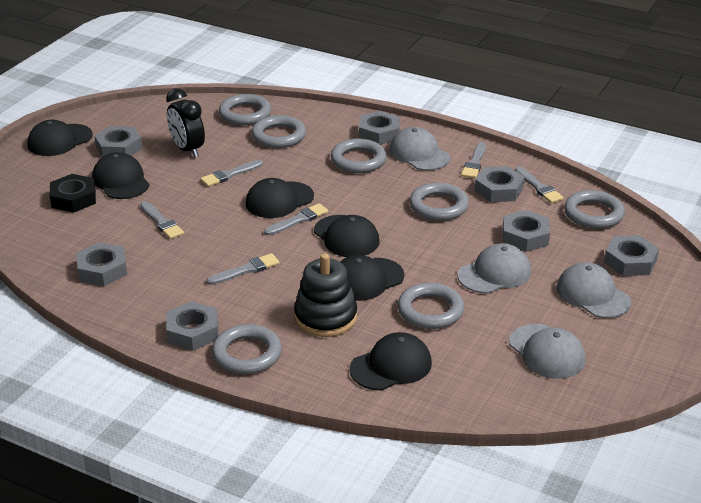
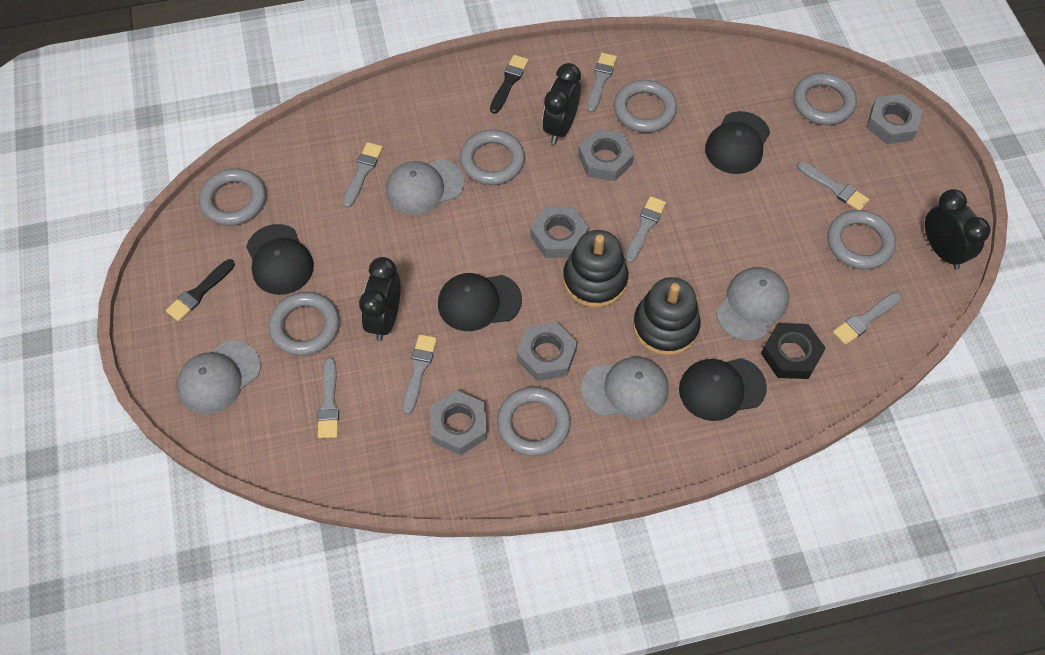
black brush: 0 -> 2
black cap: 6 -> 4
black clock: 1 -> 3
black stacking toy: 1 -> 2
grey brush: 6 -> 7
grey nut: 7 -> 5

